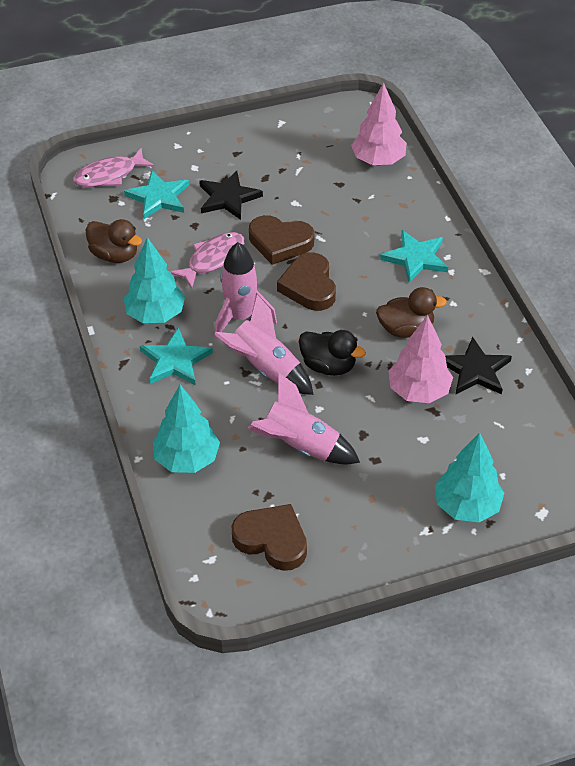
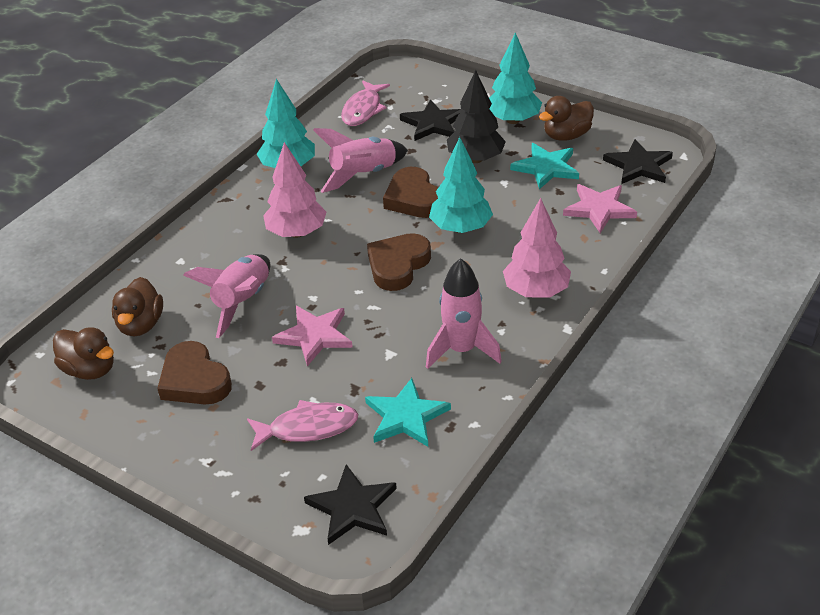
black duck: 1 -> 0
black star: 2 -> 3
black tree: 0 -> 1
brown duck: 2 -> 3
pink star: 0 -> 2
turquoise star: 3 -> 2

